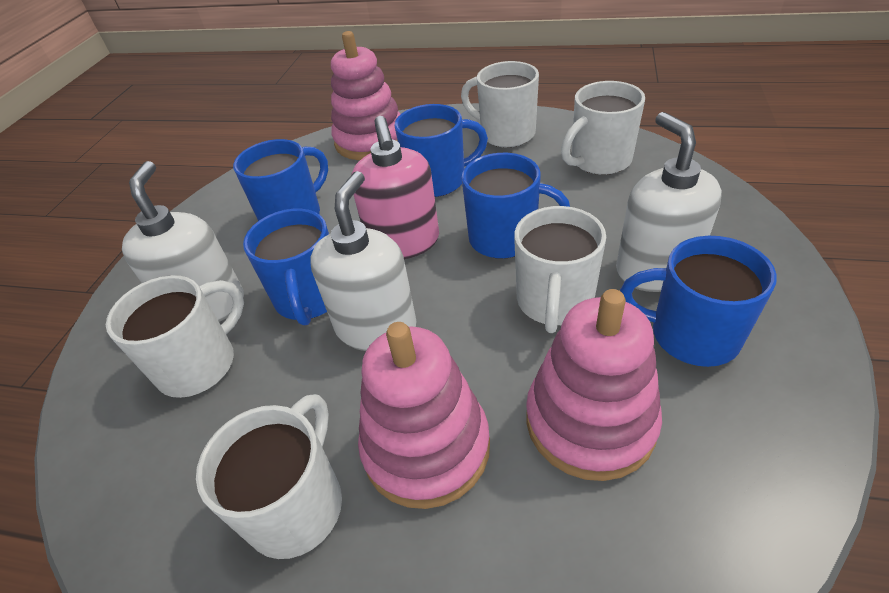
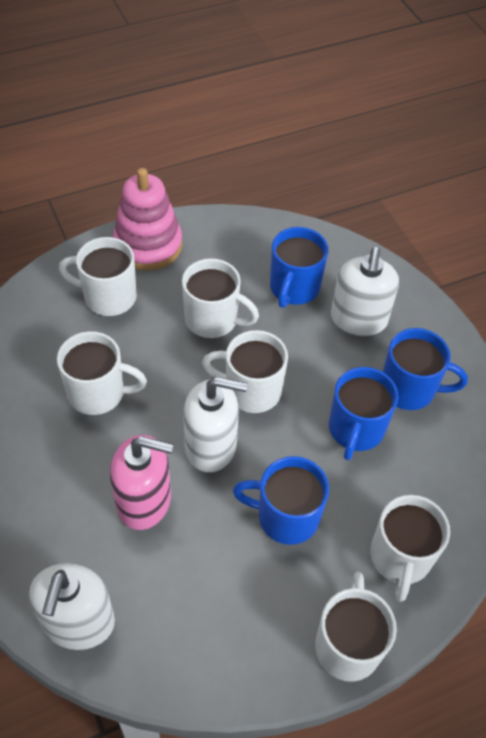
blue mug: 5 -> 4
pink stacking toy: 3 -> 1
white mug: 5 -> 6

